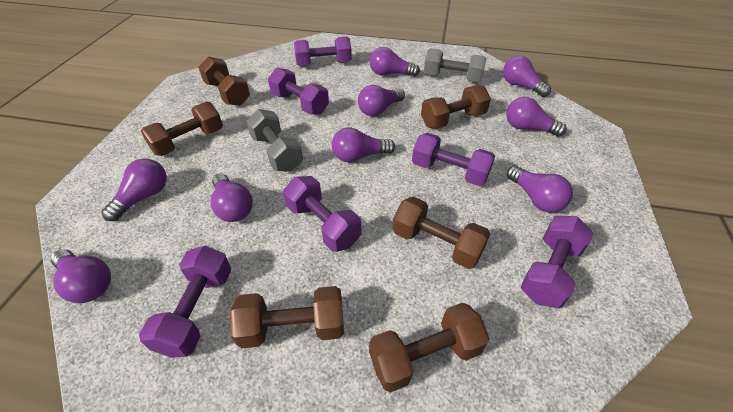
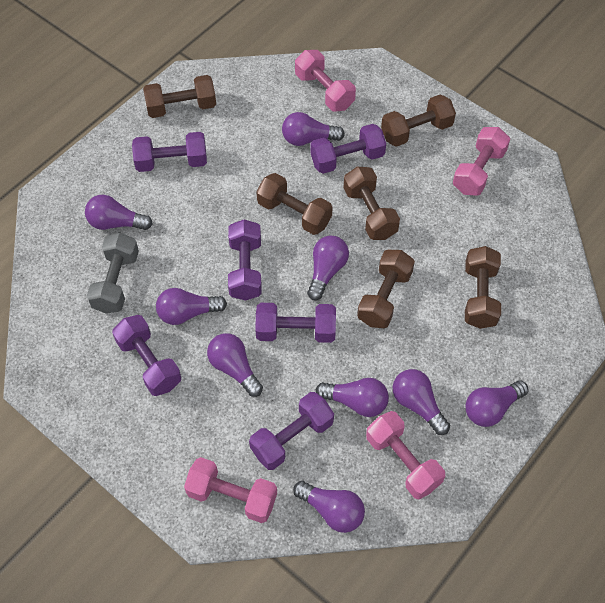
grey dumbbell: 2 -> 1
pink dumbbell: 0 -> 4

